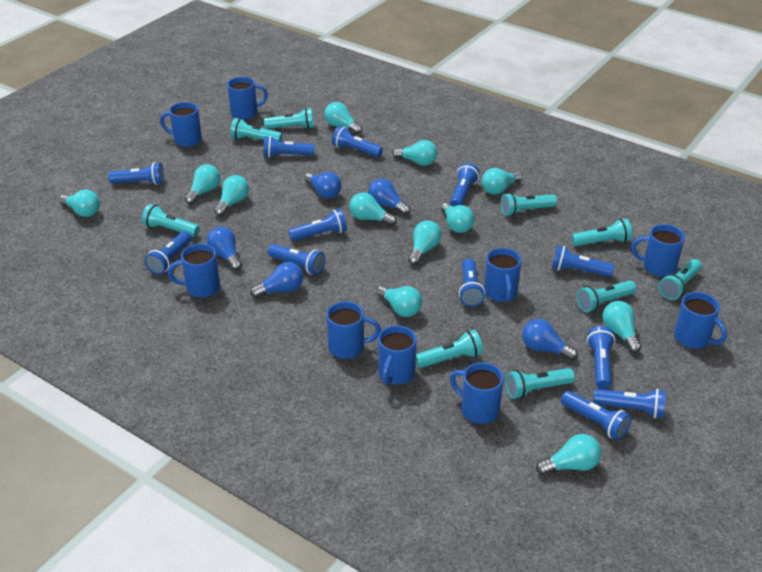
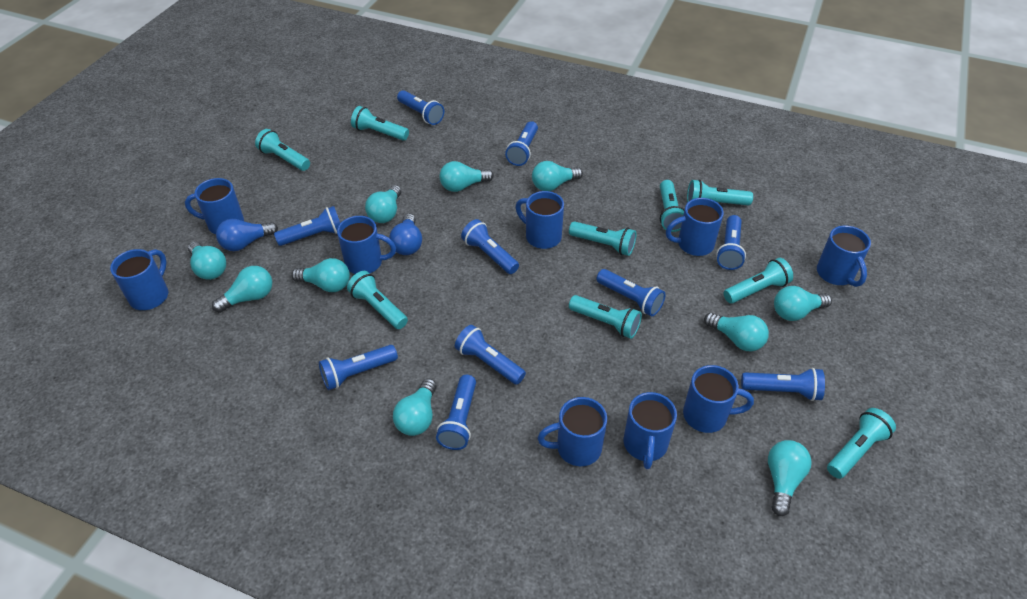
blue flashlight: 12 -> 10
blue light bulb: 5 -> 2
turquoise light bulb: 12 -> 10

